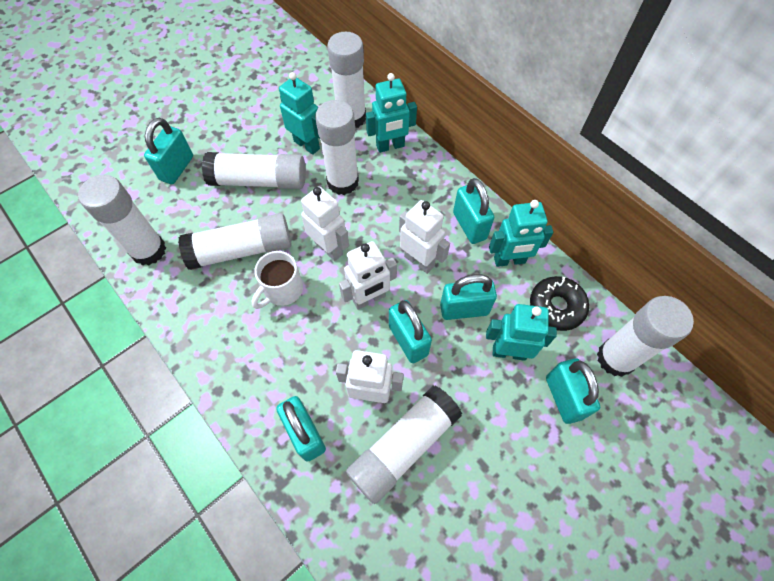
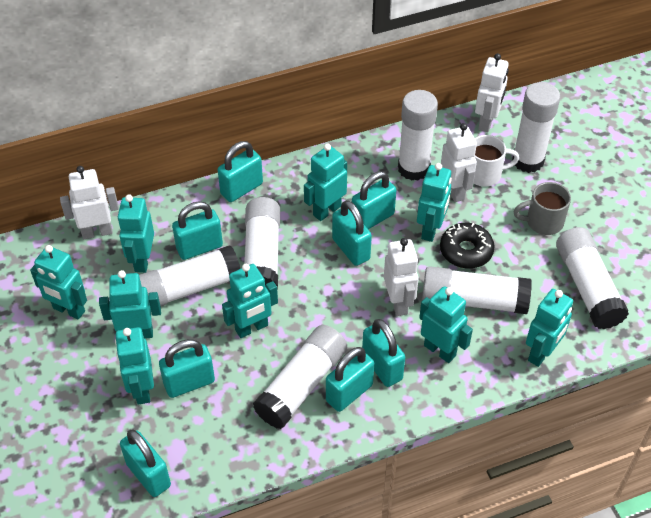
grey mug: 0 -> 1
turquoise padlock: 6 -> 8
turquoise robot: 4 -> 9

